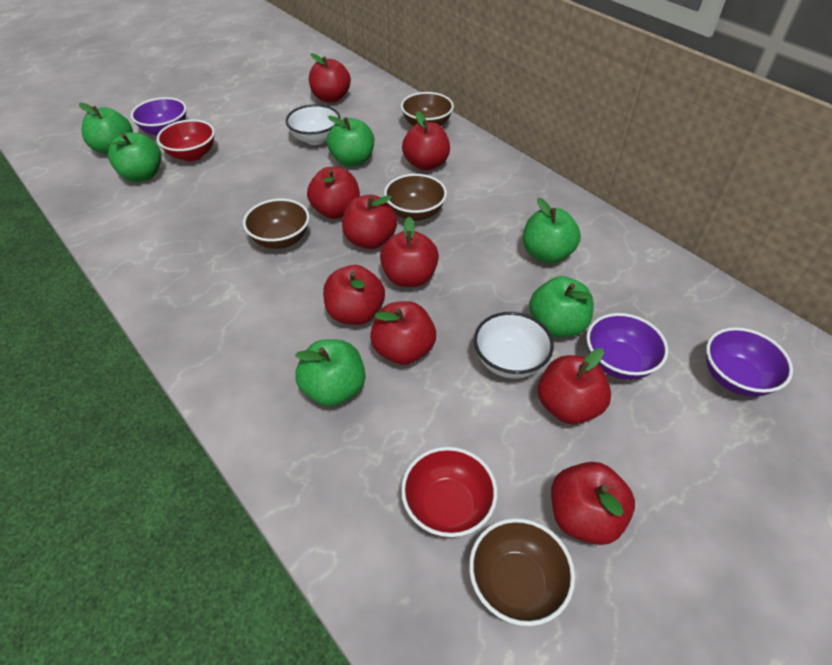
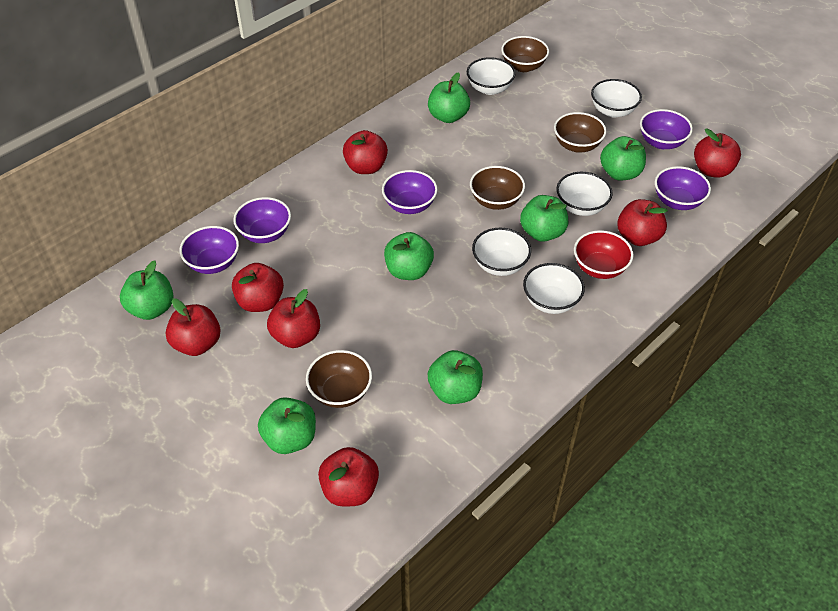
green apple: 6 -> 7
purple bowl: 3 -> 5
red apple: 9 -> 7
red bowl: 2 -> 1
white bowl: 2 -> 5

